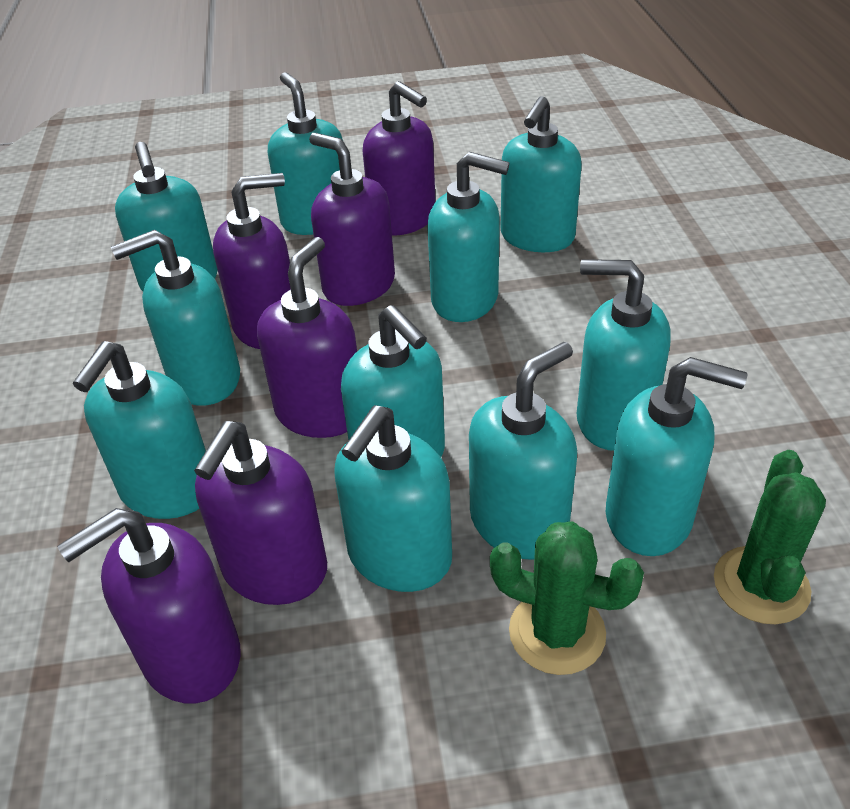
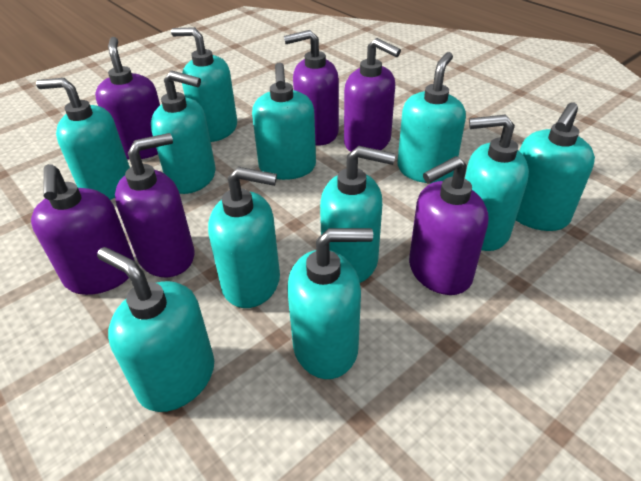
green cactus: 2 -> 0

